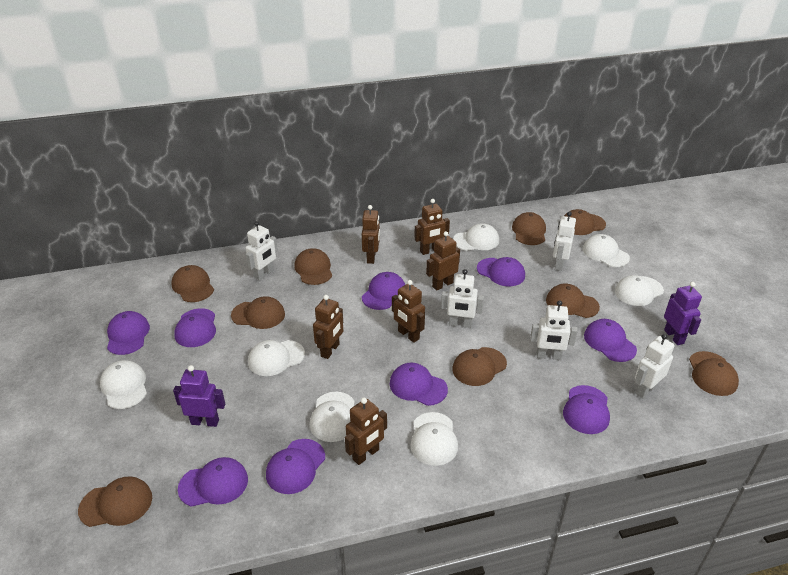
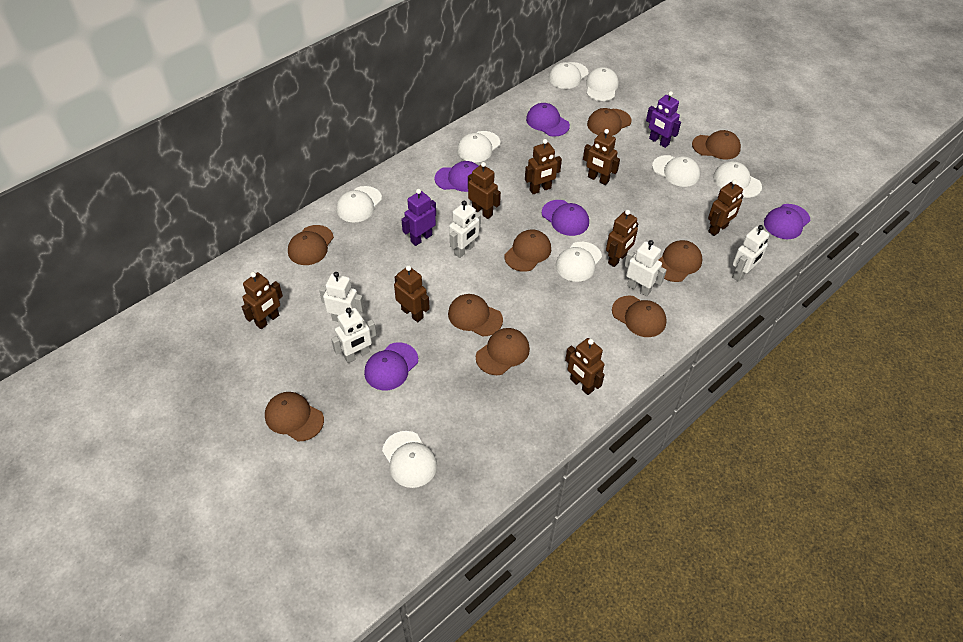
brown robot: 6 -> 8
purple cap: 9 -> 5
white cap: 7 -> 8

